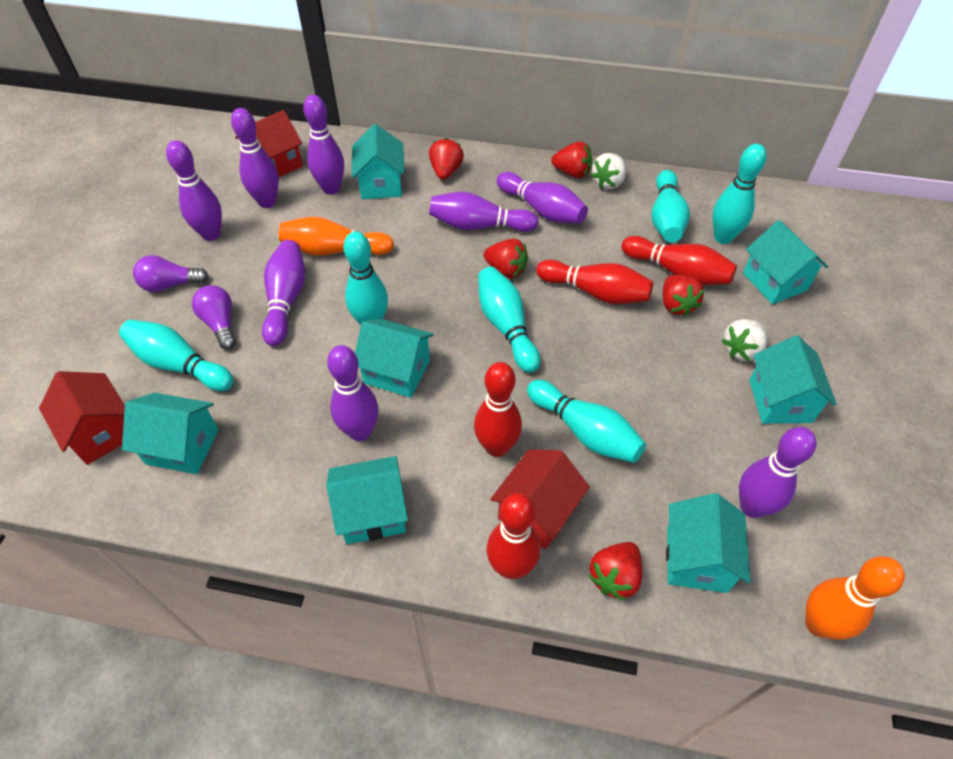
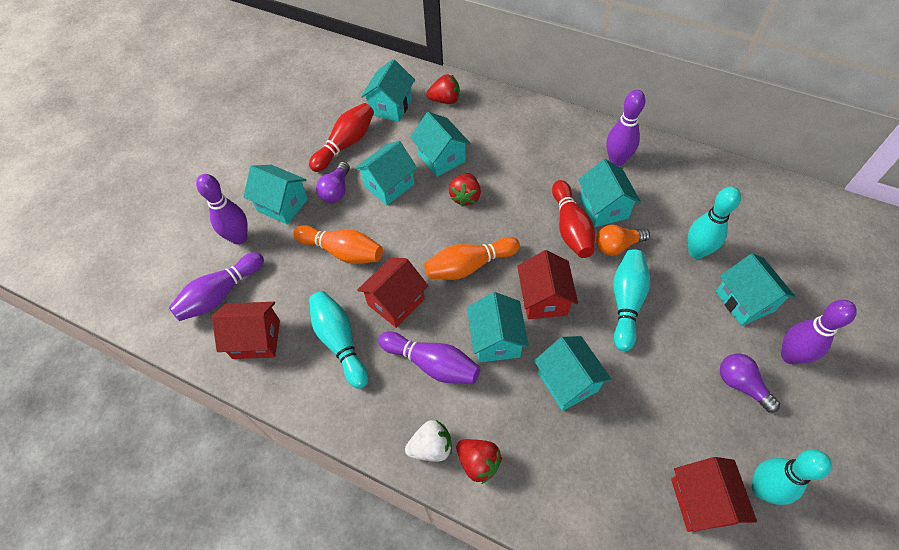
orange light bulb: 0 -> 1
purple bowling pin: 8 -> 5
red bowling pin: 4 -> 2
red house: 3 -> 4
red strawberry: 5 -> 3
turquoise bowling pin: 6 -> 4
turquoise house: 7 -> 8
white strawberry: 2 -> 1

